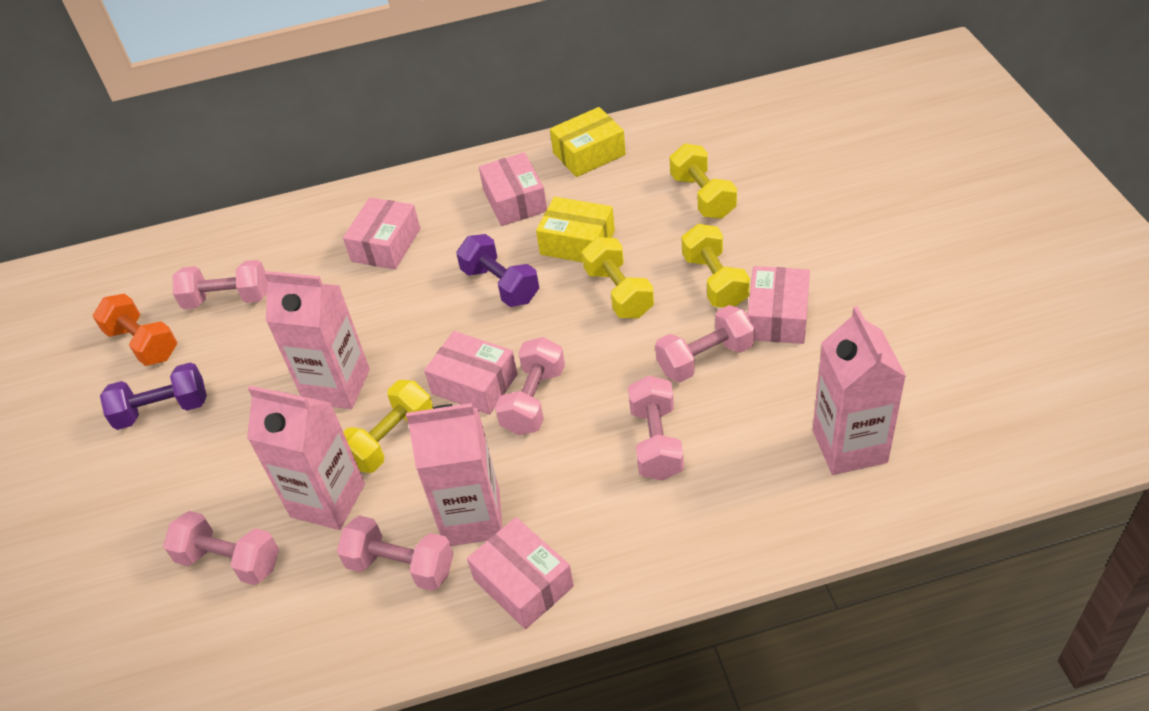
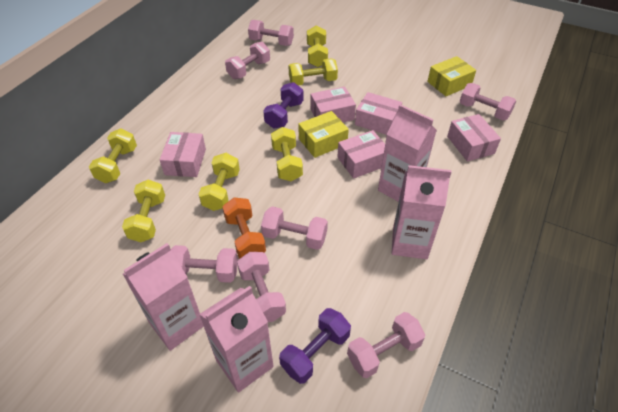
pink dumbbell: 6 -> 7
yellow dumbbell: 4 -> 6

